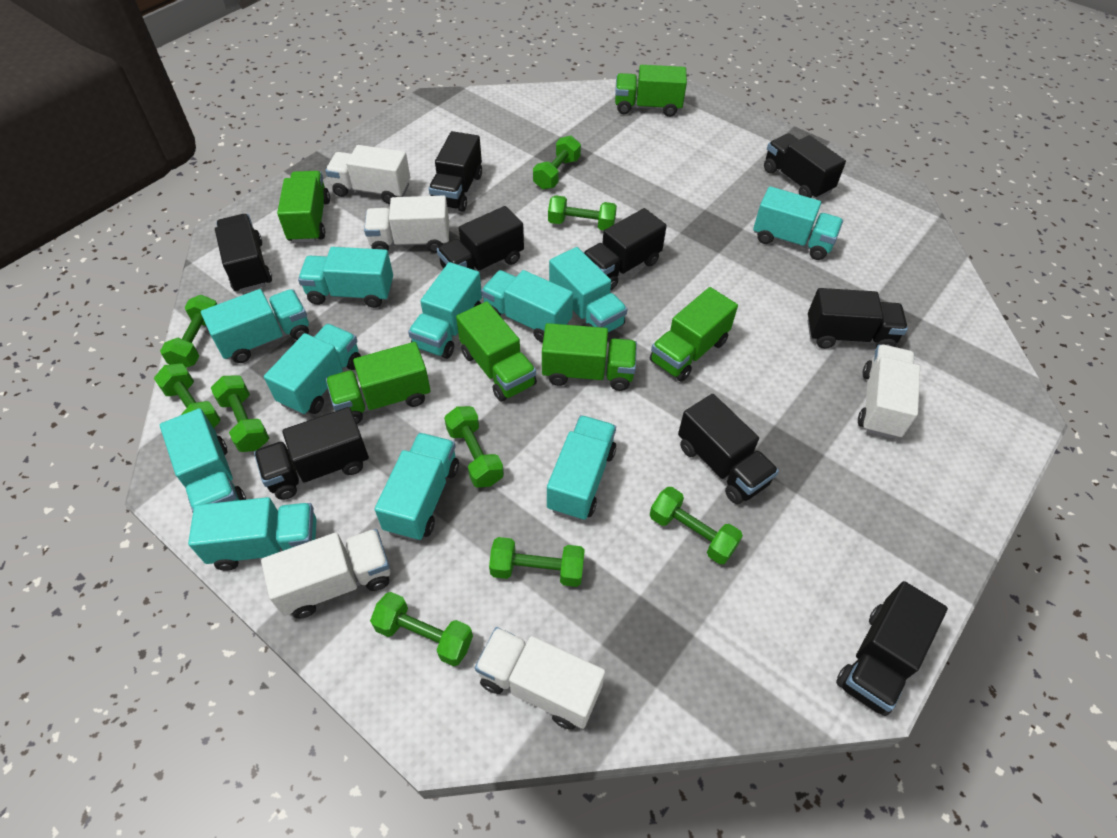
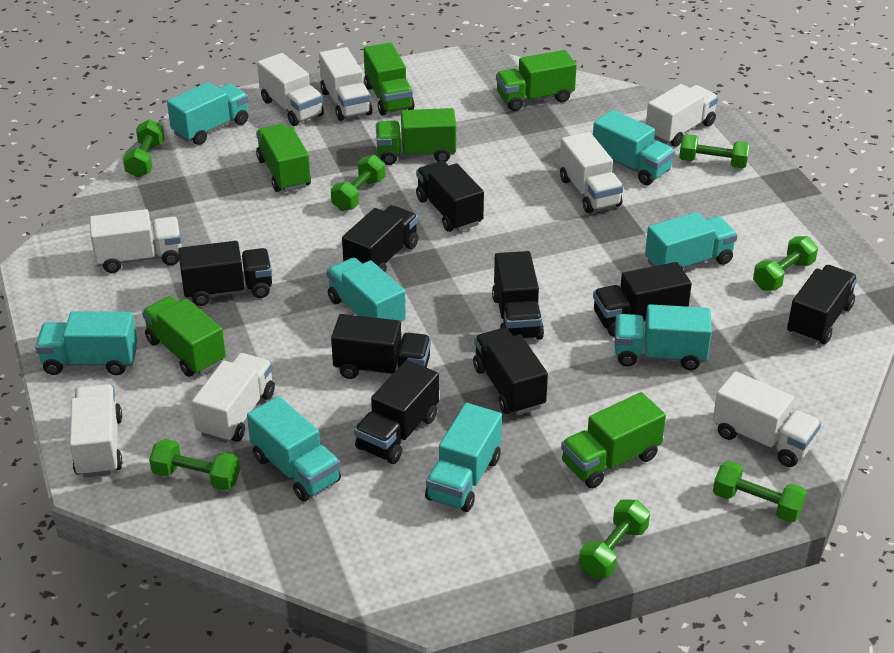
green dumbbell: 9 -> 7
turquoise truck: 11 -> 8
white truck: 5 -> 8

